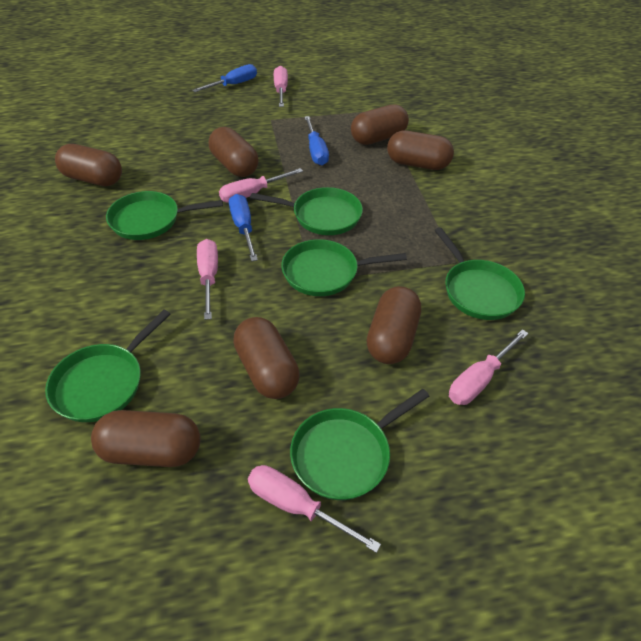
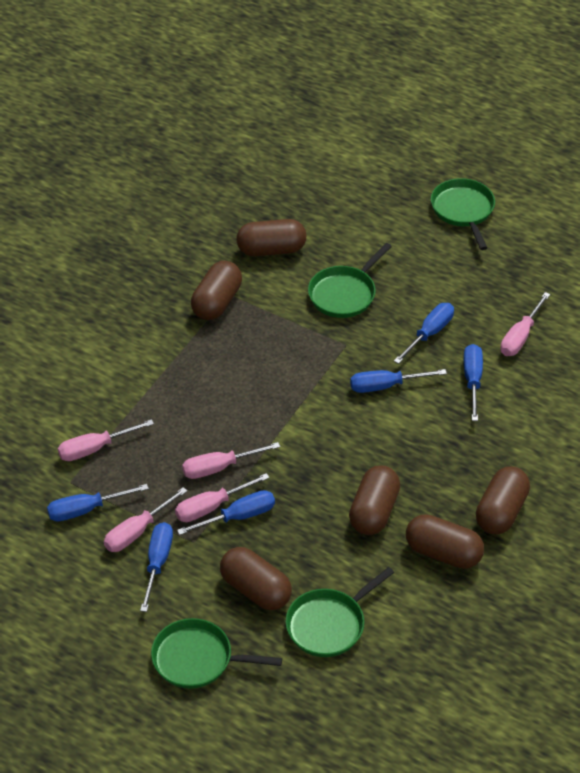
blue screwdriver: 3 -> 6
brown capsule: 7 -> 6
green pan: 6 -> 4

